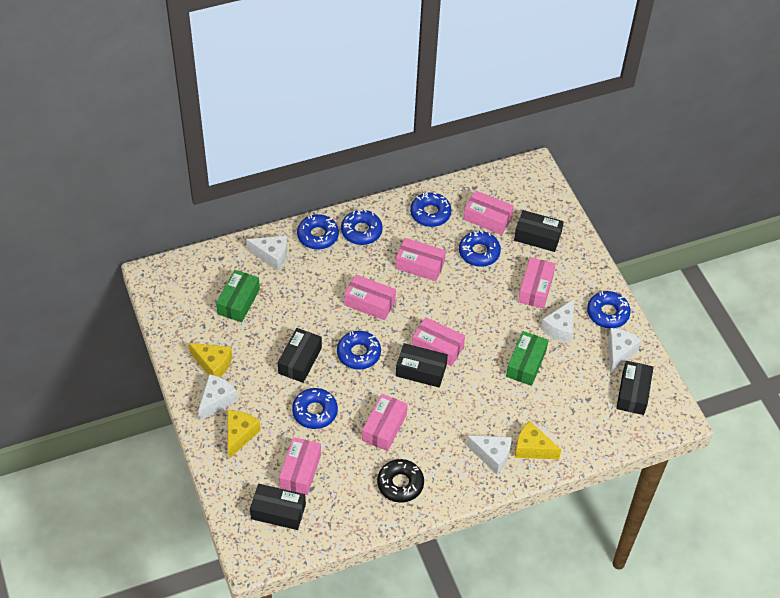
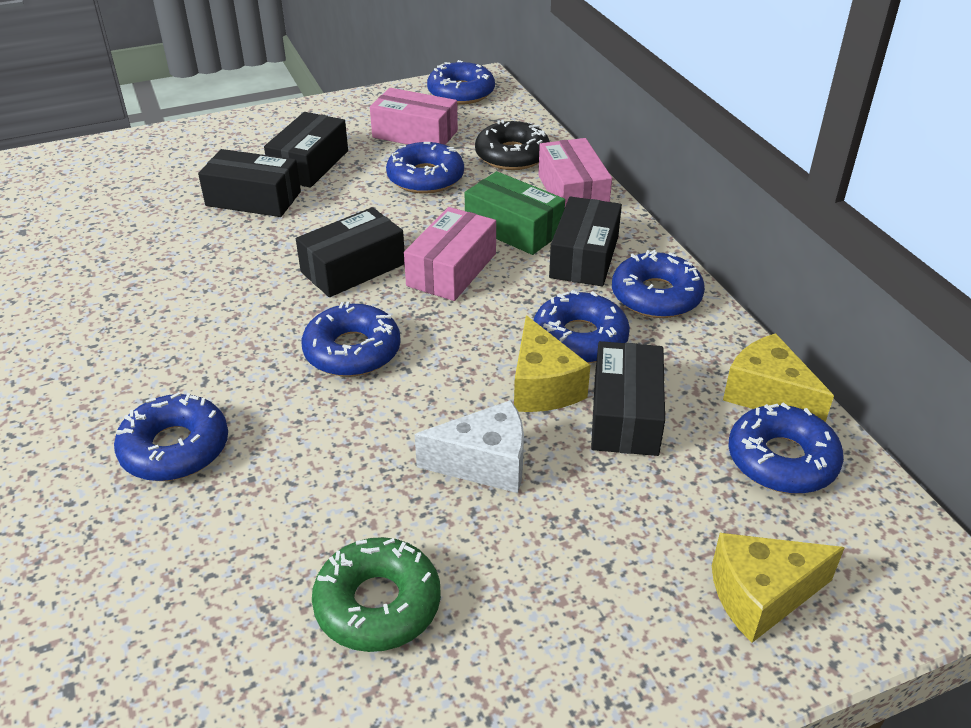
green box: 2 -> 1
green donut: 0 -> 1
pink box: 7 -> 3
white cheese: 5 -> 1

